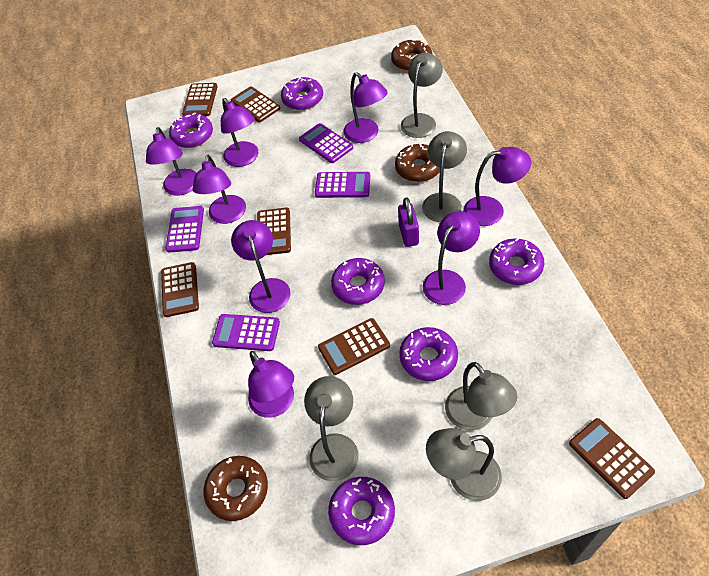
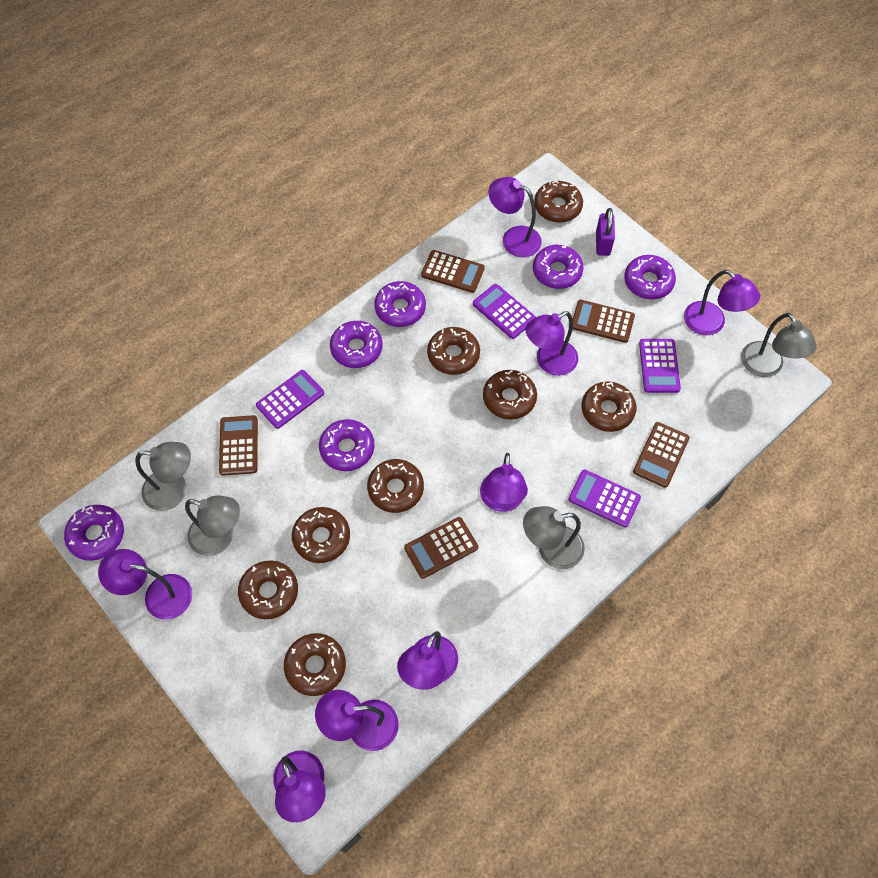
brown calculator: 6 -> 5
brown donut: 3 -> 8
grey lamp: 5 -> 4

